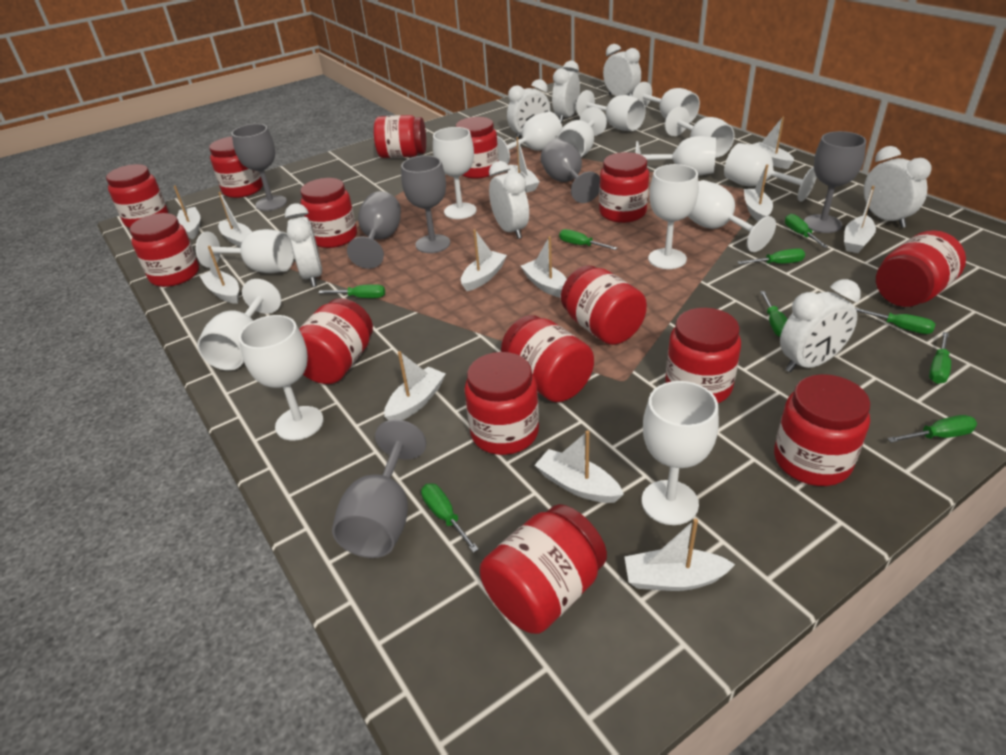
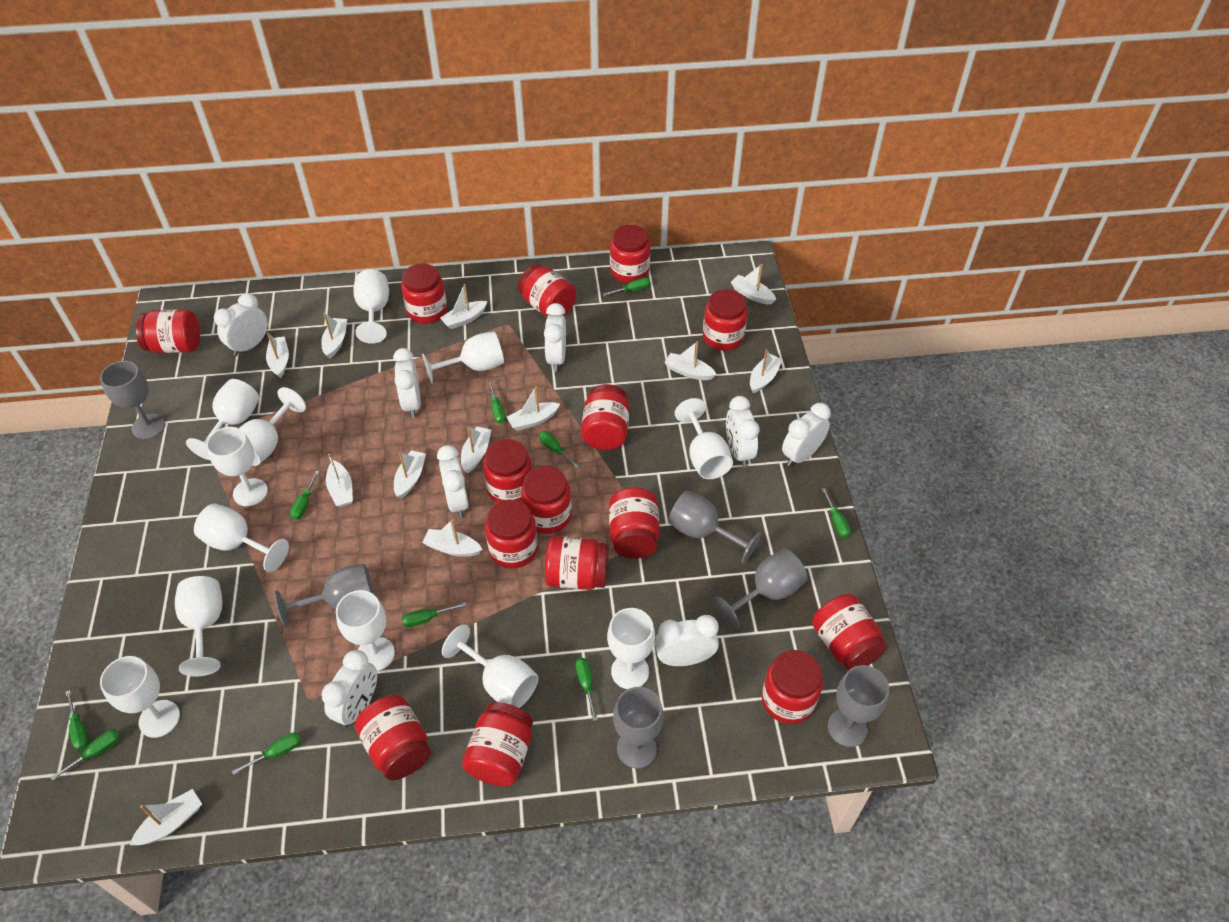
green screwdriver: 9 -> 10
white clock: 7 -> 8
white goblet: 14 -> 12

